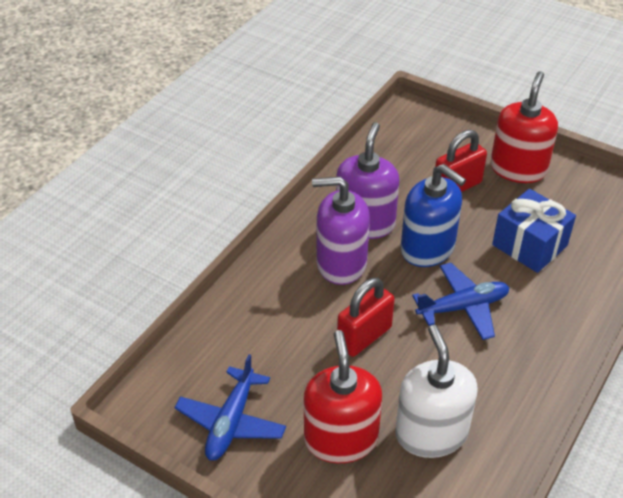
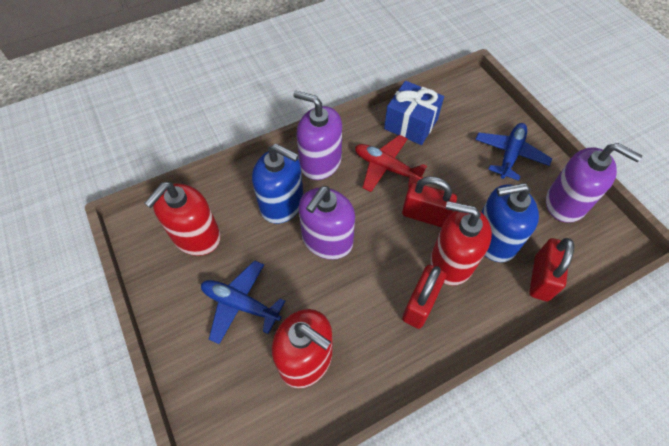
blue soap dispenser: 1 -> 2
purple soap dispenser: 2 -> 3
red padlock: 2 -> 3
red plane: 0 -> 1
red soap dispenser: 2 -> 3
white soap dispenser: 1 -> 0

